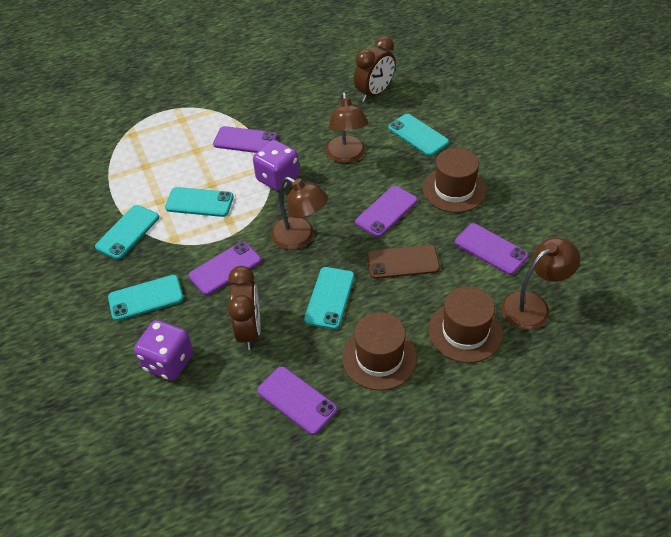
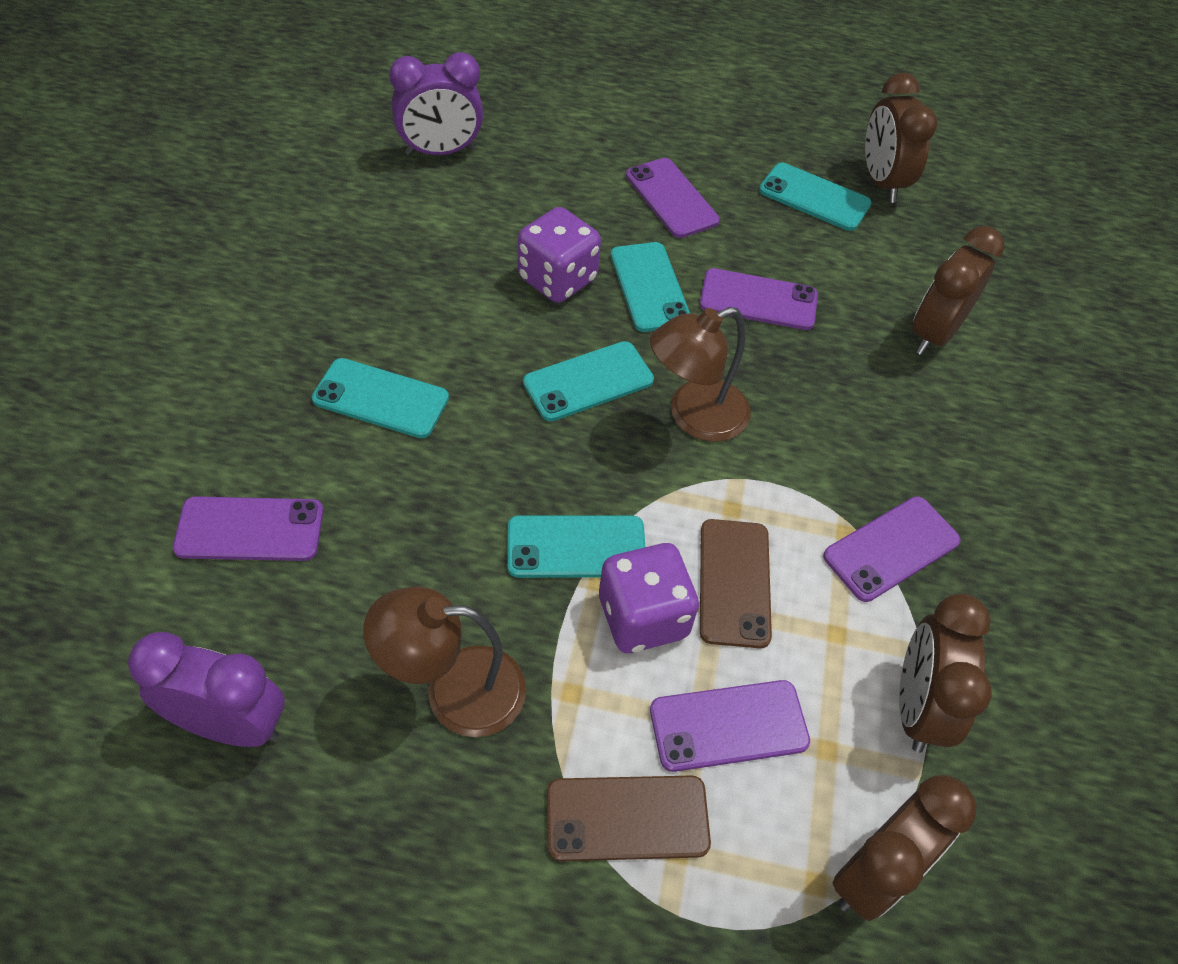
brown clock: 2 -> 4
brown hat: 3 -> 0
brown lamp: 3 -> 2
brown phone: 1 -> 2
purple clock: 0 -> 2

